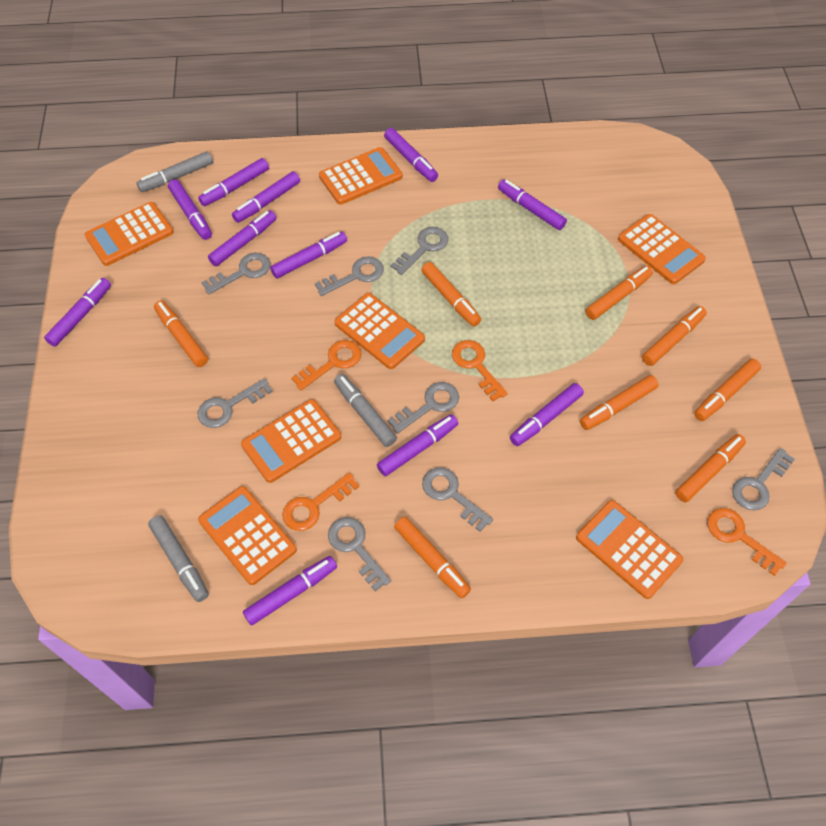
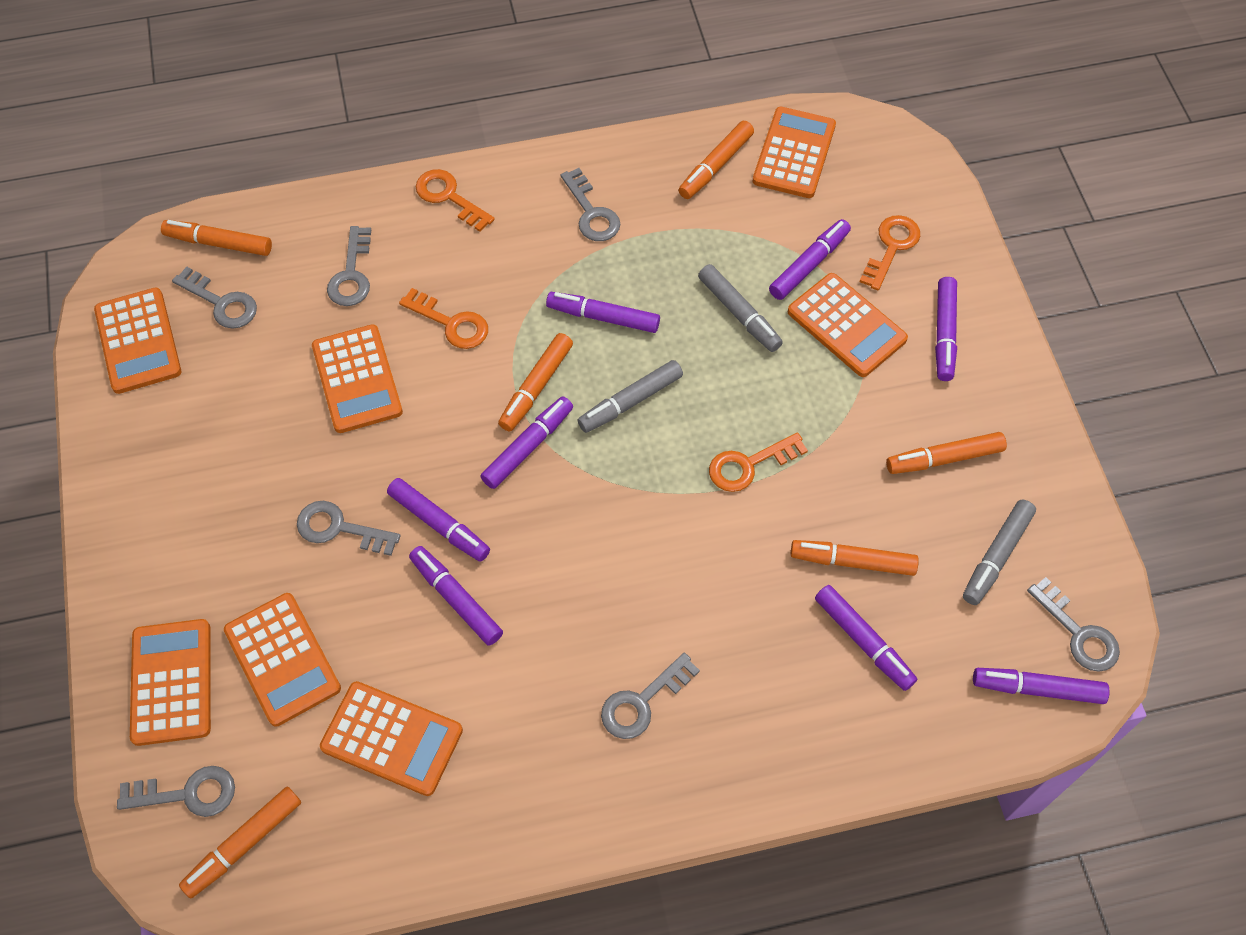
grey key: 8 -> 7
orange marker: 8 -> 6
purple marker: 11 -> 8

